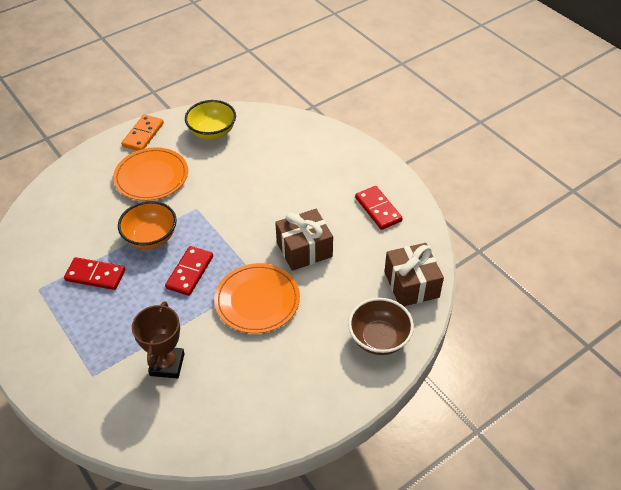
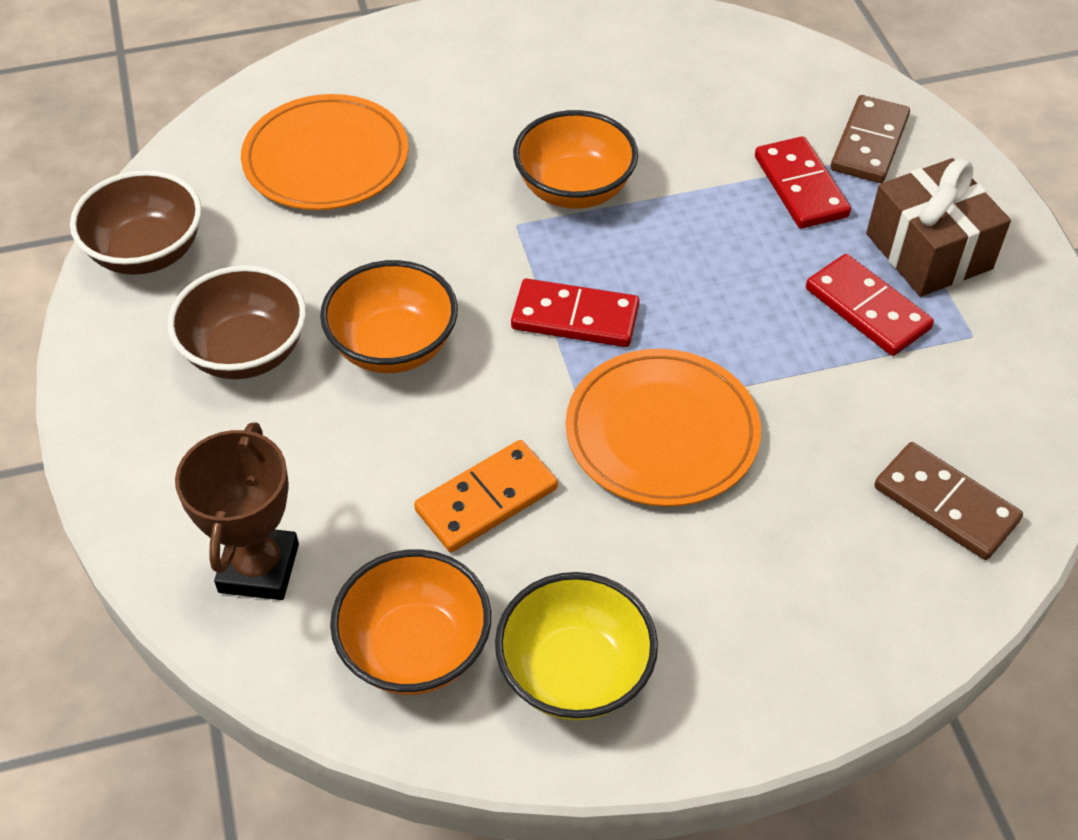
brown bowl: 1 -> 2
brown domino: 0 -> 2
brown gift: 2 -> 1
orange bowl: 1 -> 3

